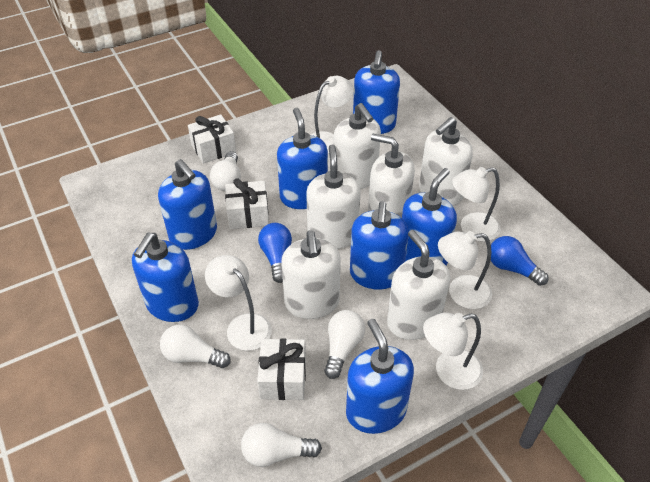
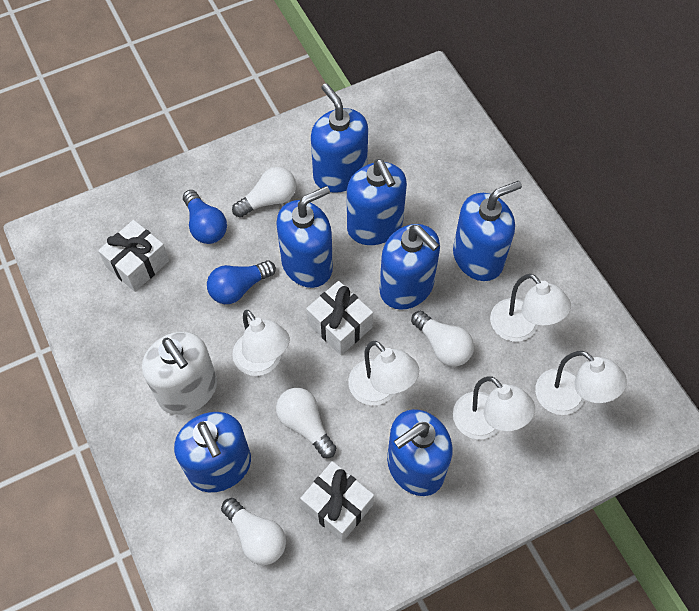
white soap dispenser: 6 -> 1

